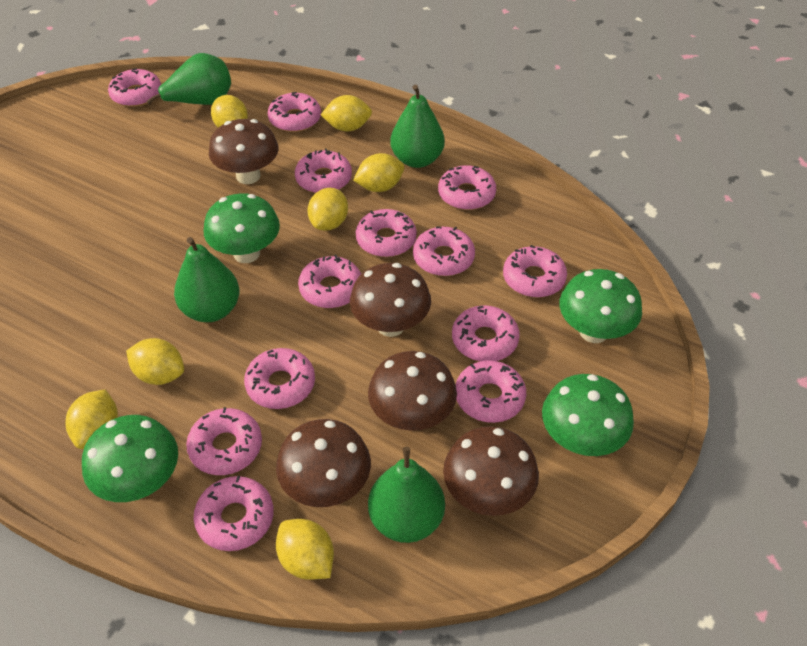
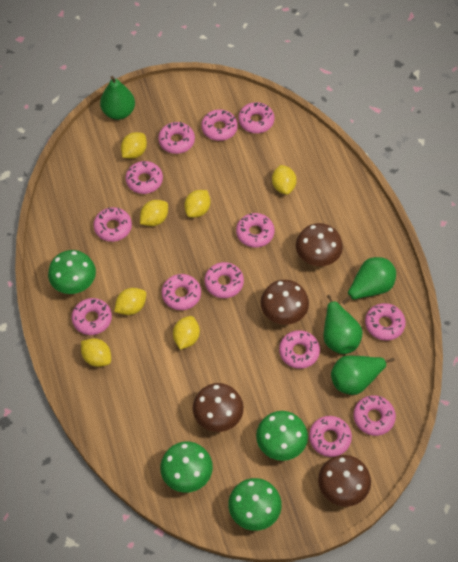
brown mushroom: 5 -> 4

